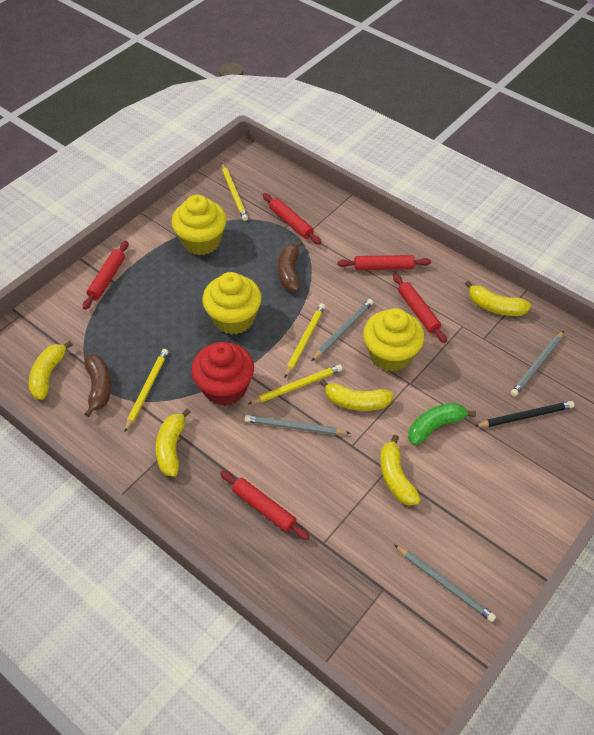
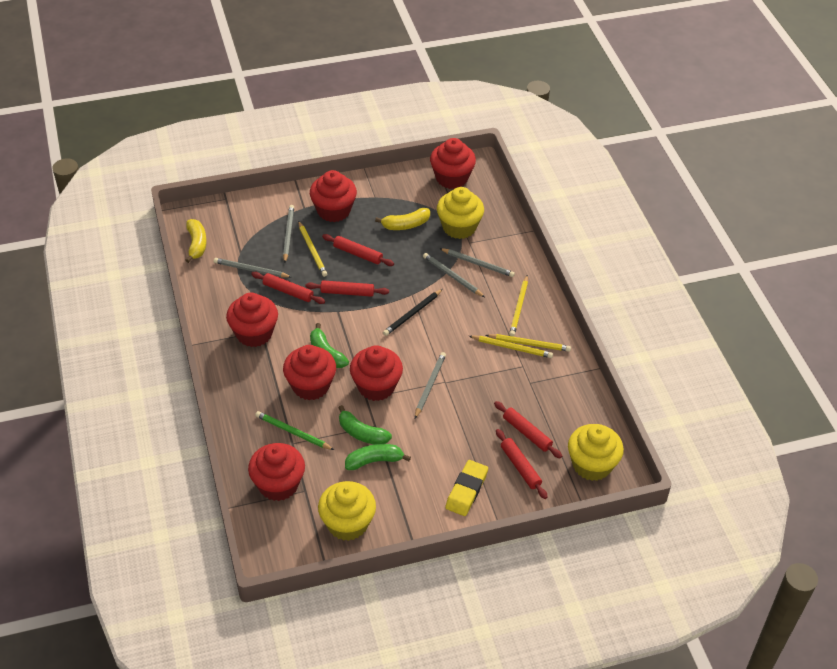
brown banana: 2 -> 0
green banana: 1 -> 3
green pencil: 0 -> 1
grey pencil: 4 -> 5
red cupcake: 1 -> 6
yellow banana: 5 -> 2
yellow eraser: 0 -> 1

